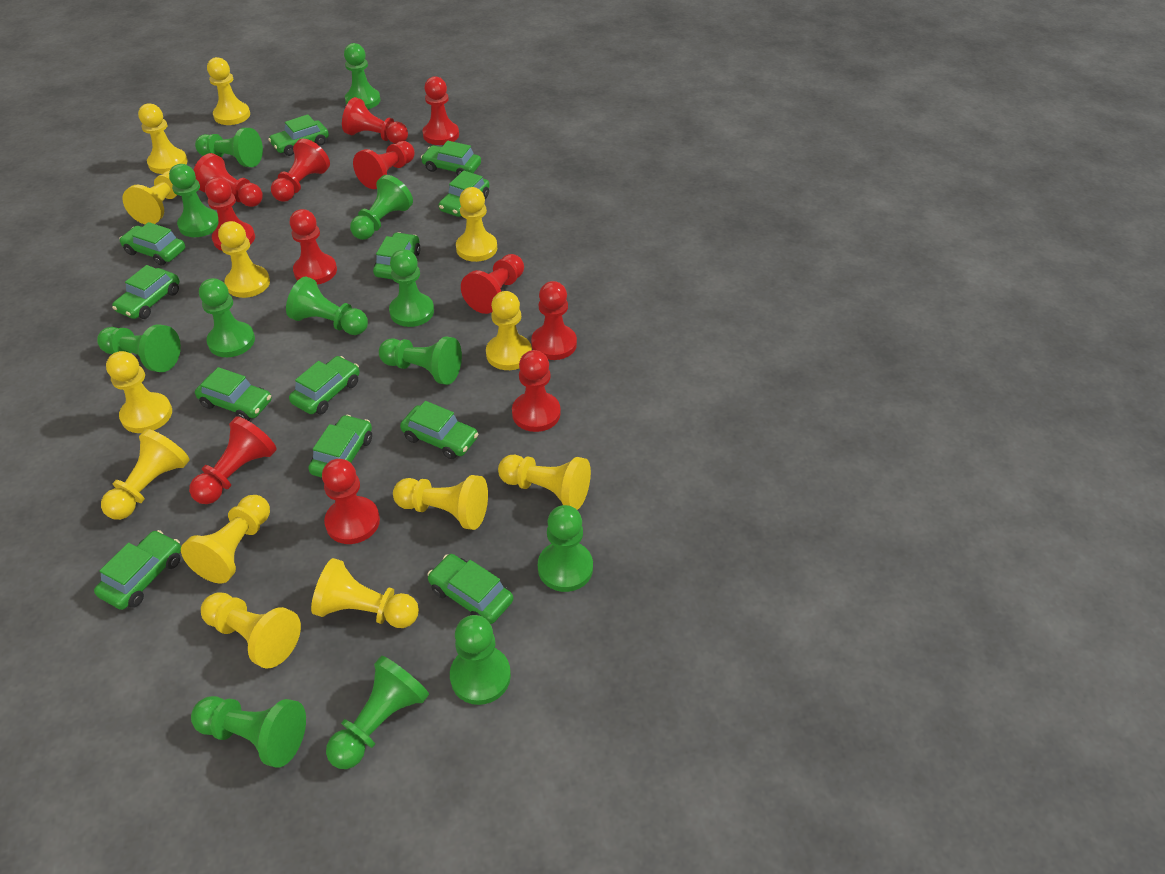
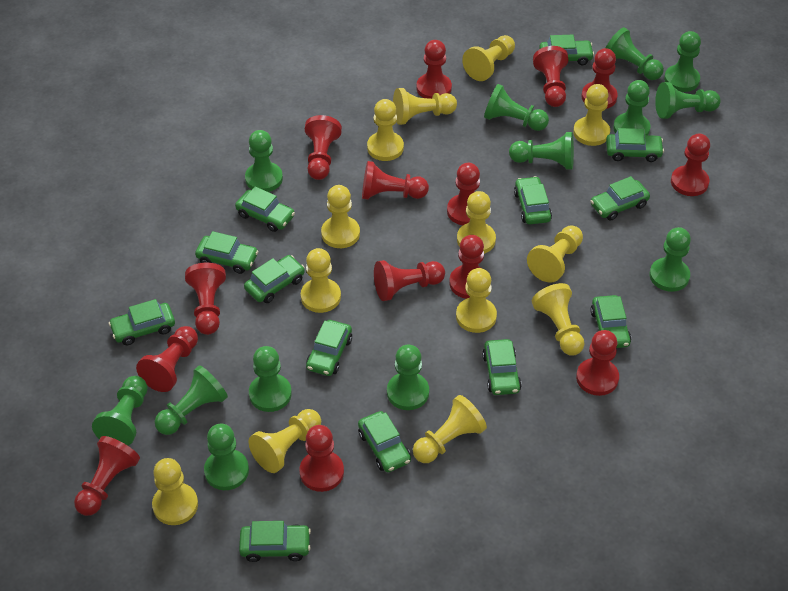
green car: 12 -> 13
red pawn: 12 -> 14

